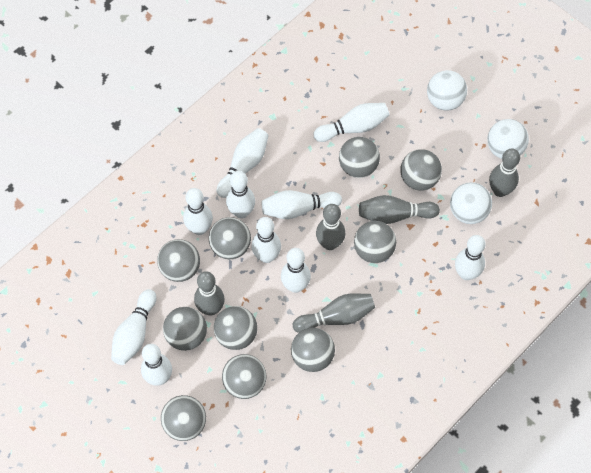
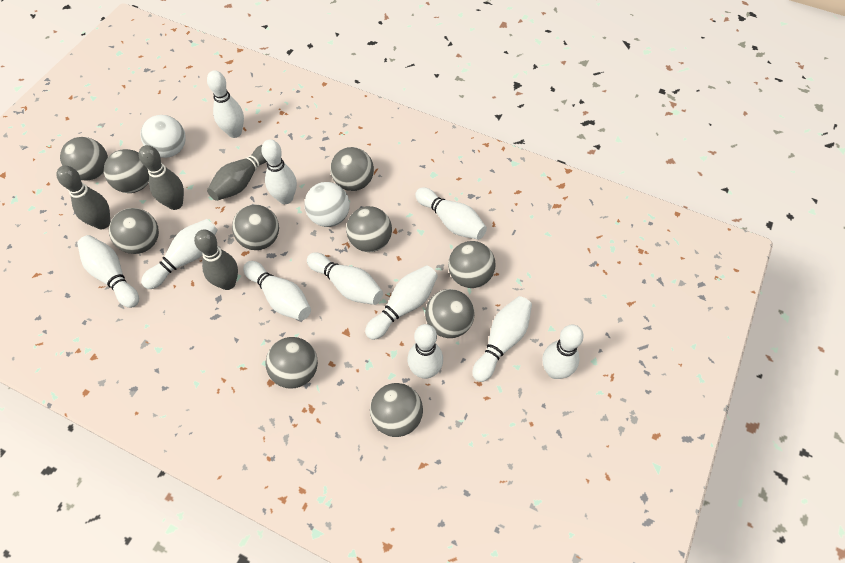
grey bowling pin: 5 -> 4
white ball: 3 -> 2
white bowling pin: 10 -> 11

